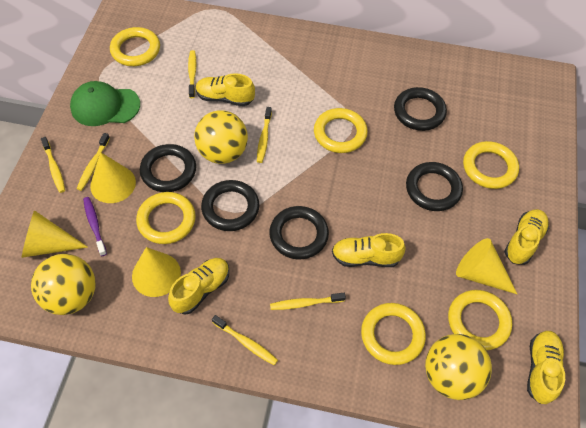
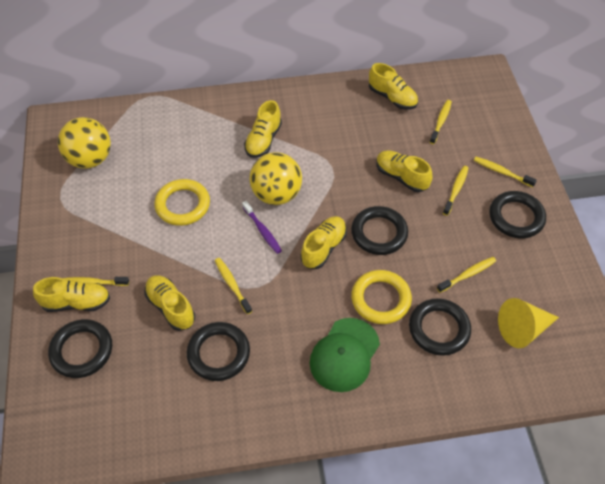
yellow ball: 3 -> 2
yellow cone: 4 -> 1
yellow ring: 6 -> 2
yellow shoe: 5 -> 6

